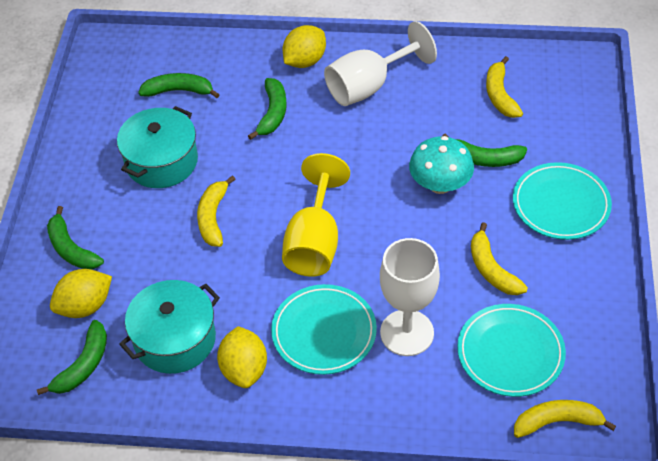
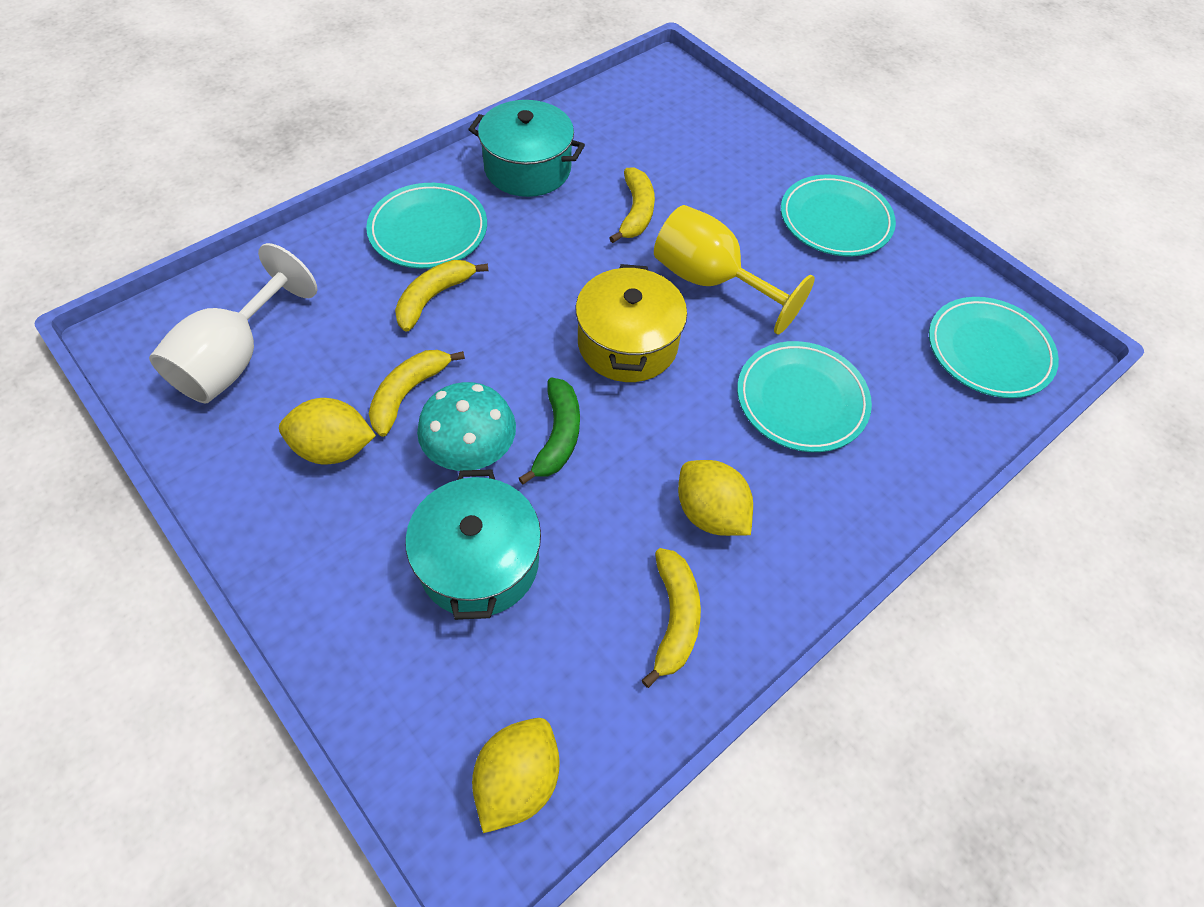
green banana: 5 -> 1
turquoise plate: 3 -> 4
white goblet: 2 -> 1
yellow pot: 0 -> 1

